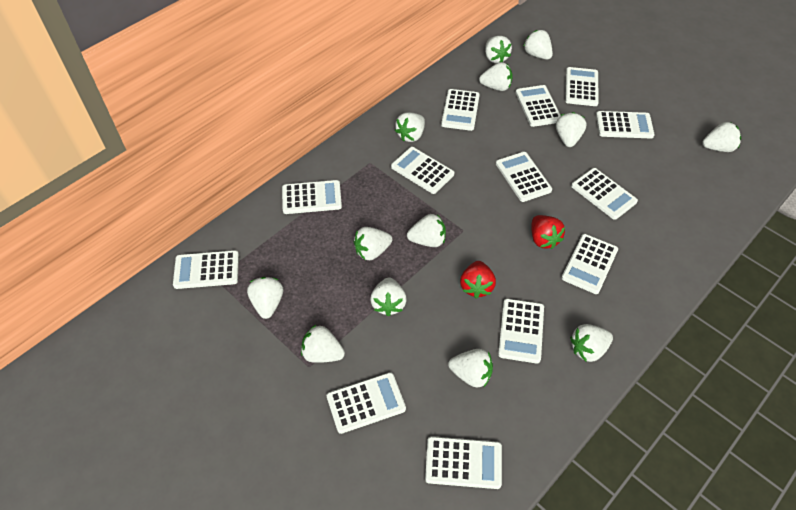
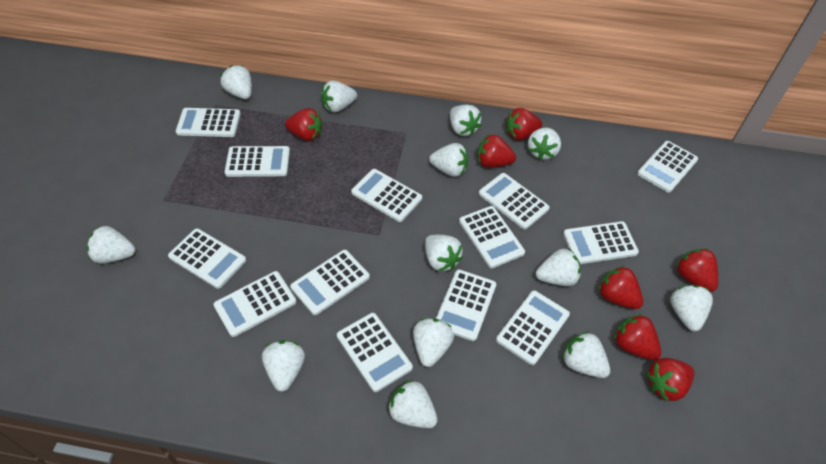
red strawberry: 2 -> 7

